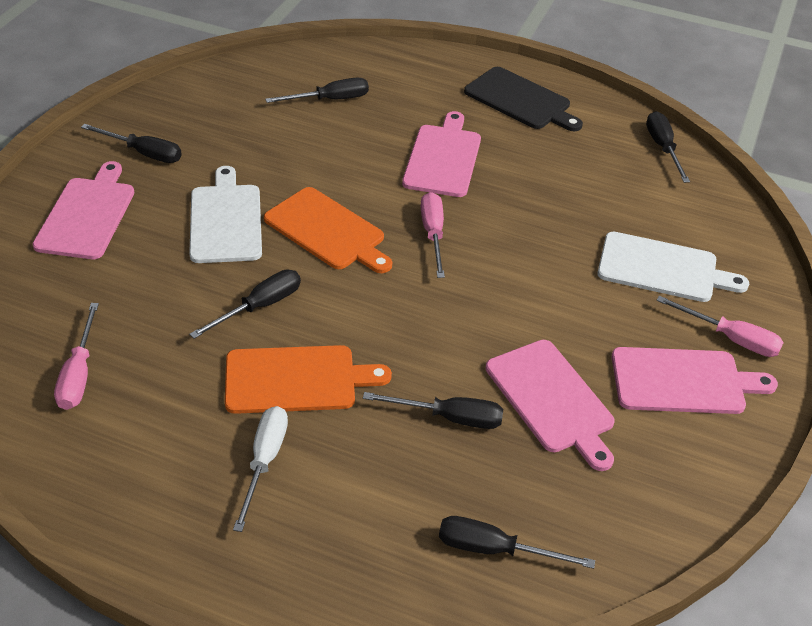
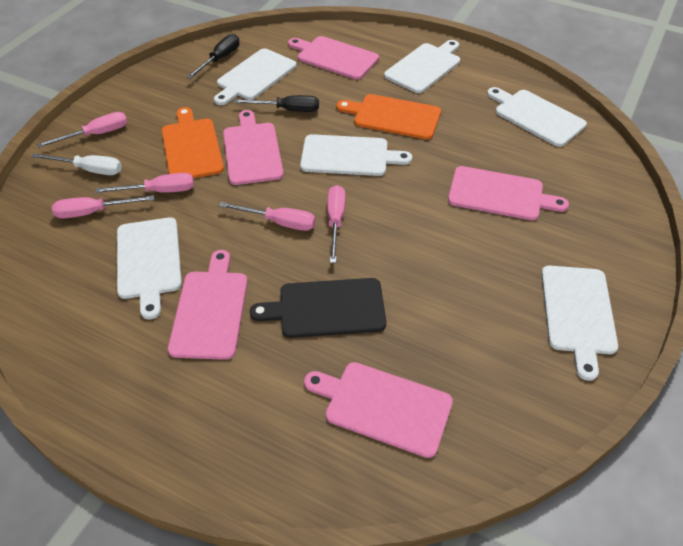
black screwdriver: 6 -> 2
pink cutting board: 4 -> 5
pink screwdriver: 3 -> 5
white cutting board: 2 -> 6

